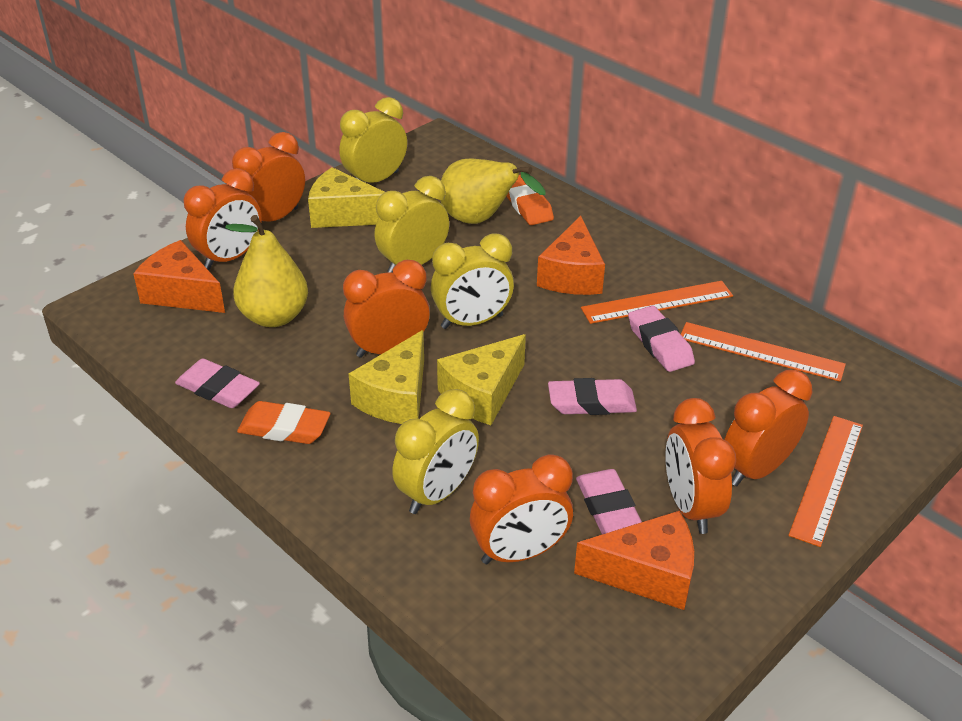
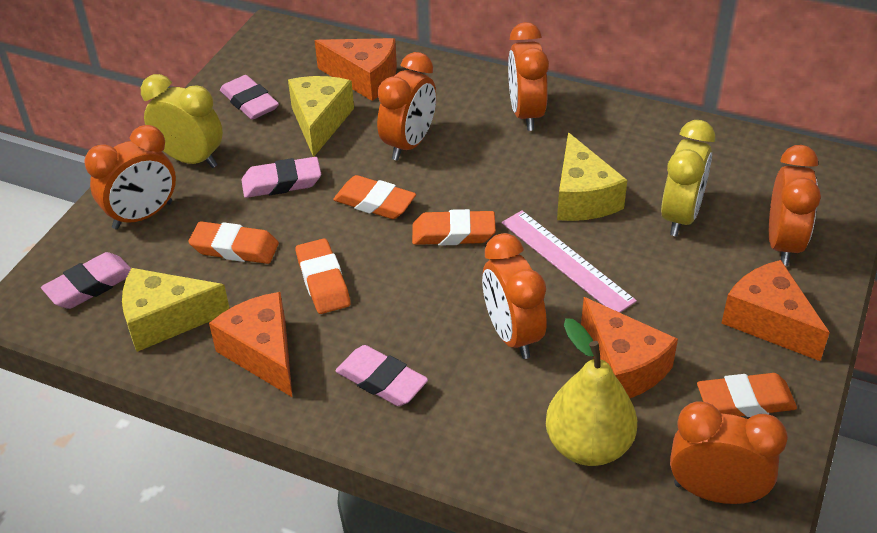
orange cheese: 3 -> 4
orange eraser: 2 -> 5
orange ruler: 3 -> 0
pink ruler: 0 -> 1
yellow clock: 4 -> 2
yellow pear: 2 -> 1

